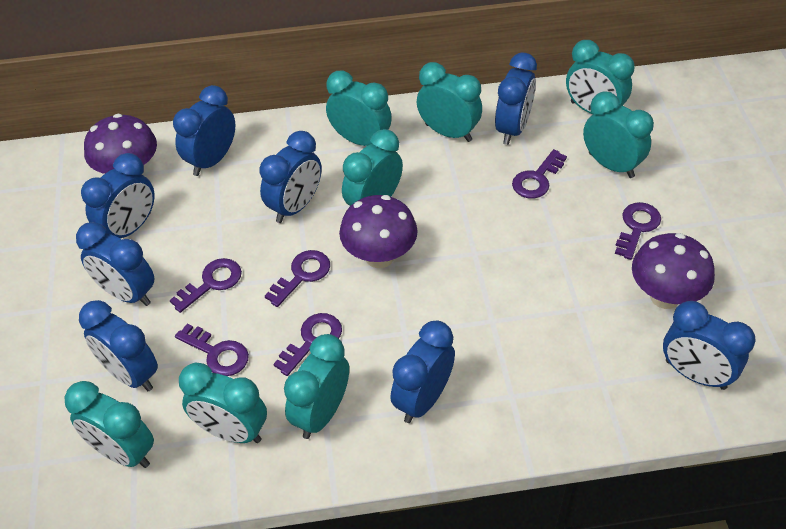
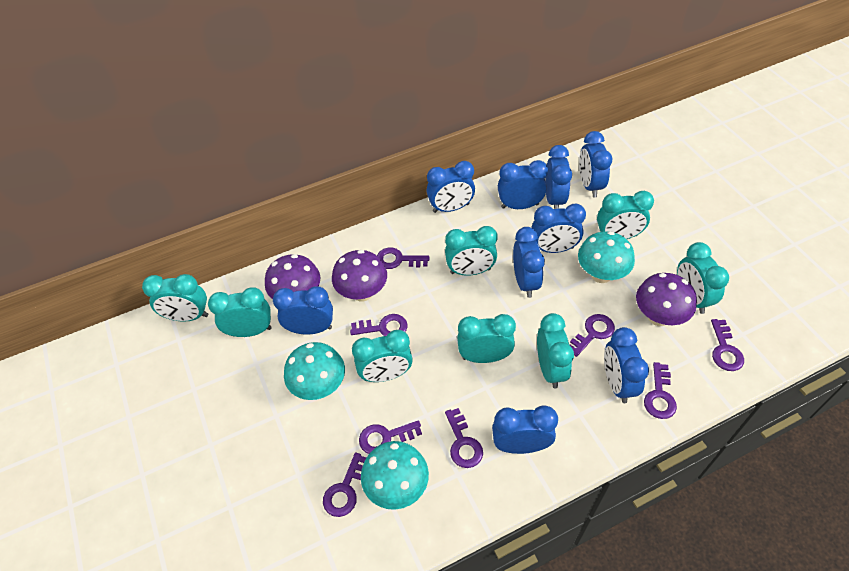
blue clock: 8 -> 9
purple key: 6 -> 8
turquoise mushroom: 0 -> 3

